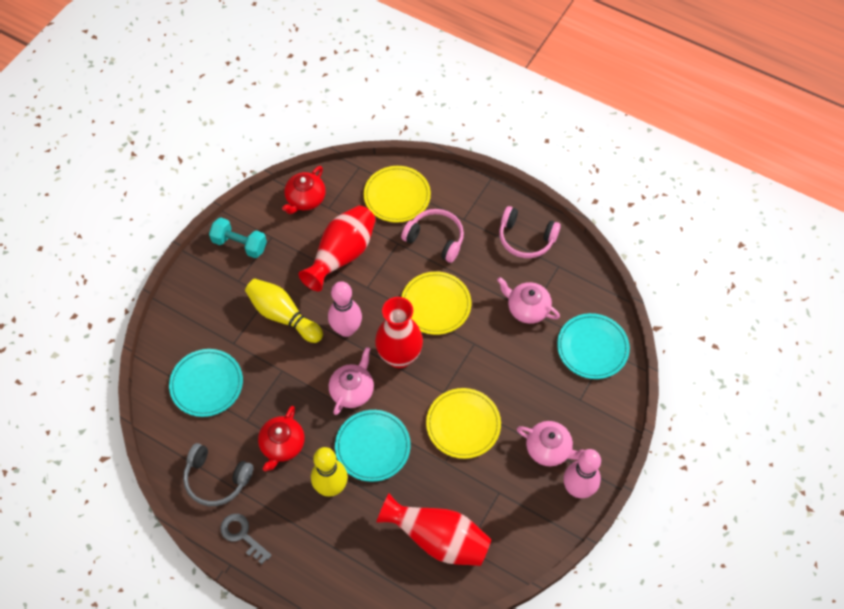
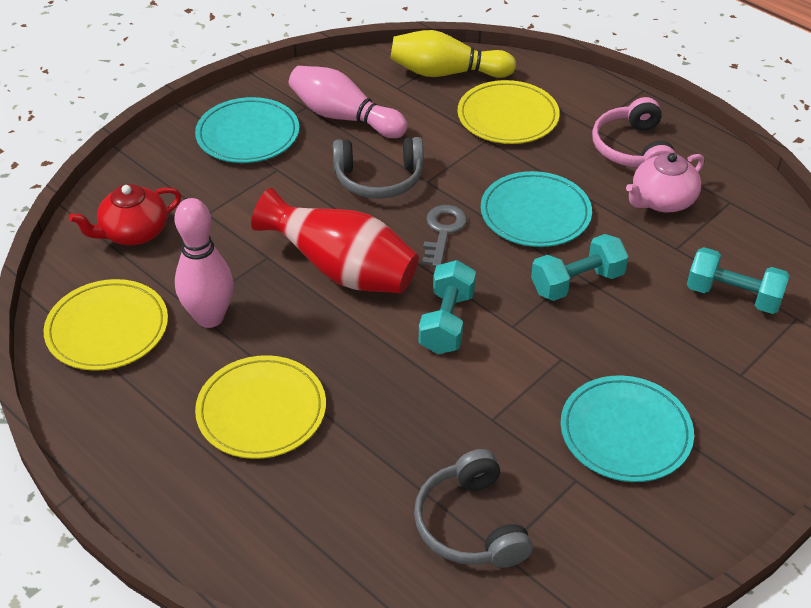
grey headphones: 1 -> 2
pink headphones: 2 -> 1
pink teapot: 3 -> 1
red teapot: 2 -> 1
red vase: 3 -> 1
turquoise dumbbell: 1 -> 3
yellow bowling pin: 2 -> 1

